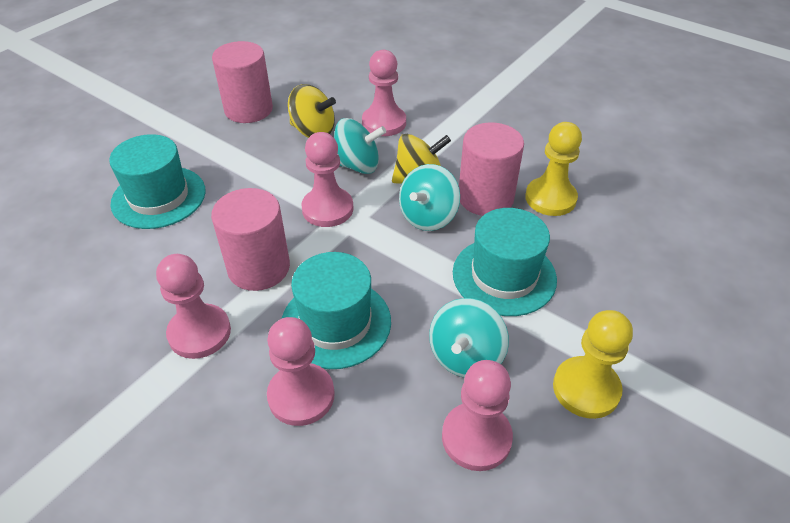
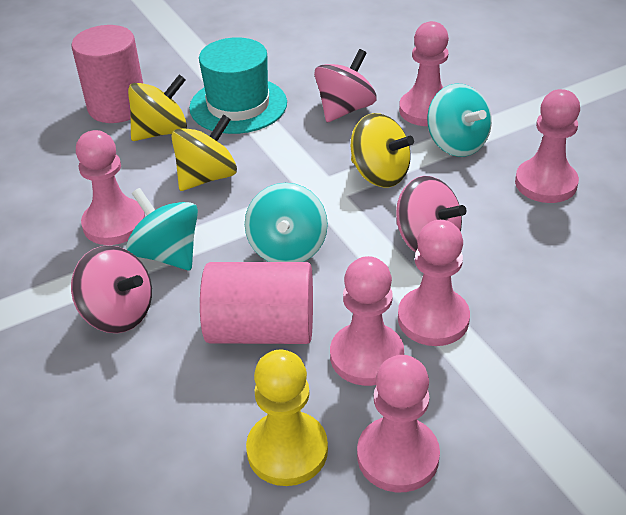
pink cylinder: 3 -> 2
pink pawn: 5 -> 6
pink spinning top: 0 -> 3
turquoise hat: 3 -> 1
yellow pawn: 2 -> 1
yellow spinning top: 2 -> 3

